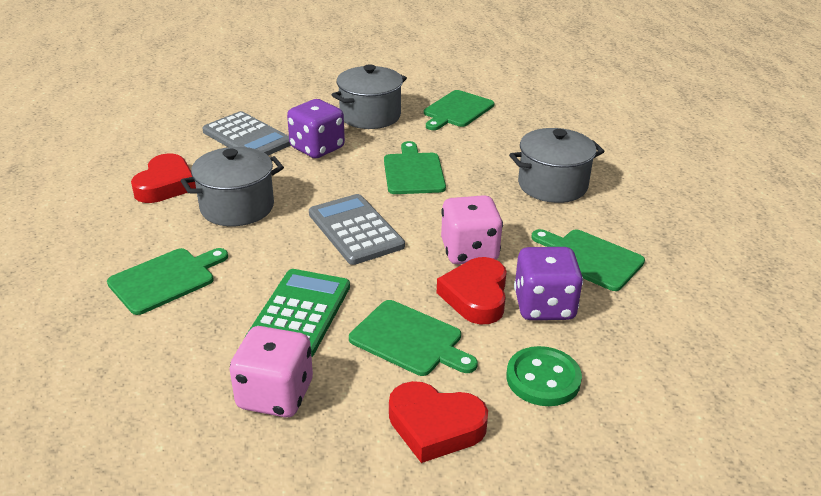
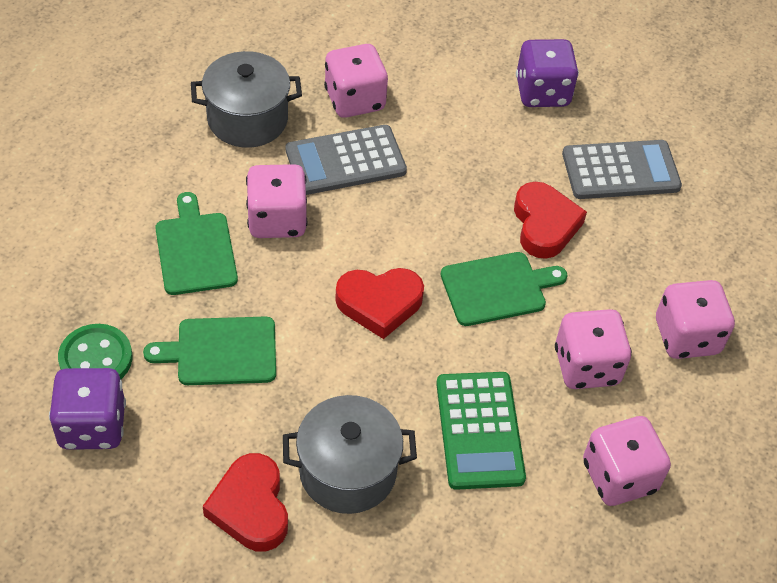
green cutting board: 5 -> 3
grey pot: 3 -> 2
pink dice: 2 -> 5

